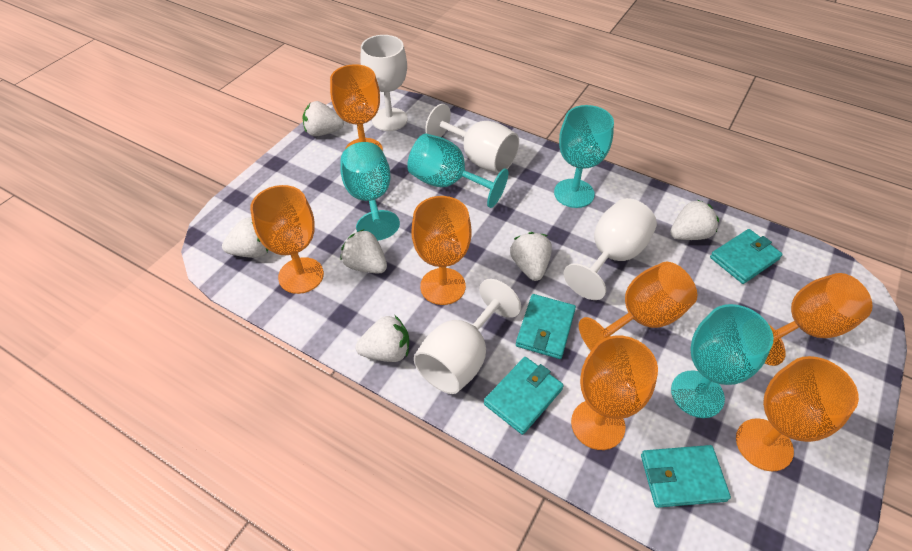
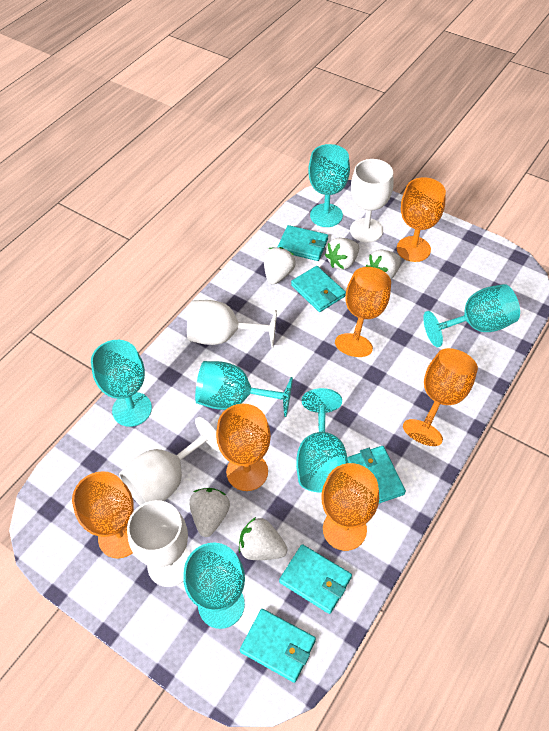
orange goblet: 7 -> 6
turquoise goblet: 4 -> 6
turquoise wallet: 4 -> 5
white strawberry: 6 -> 5

